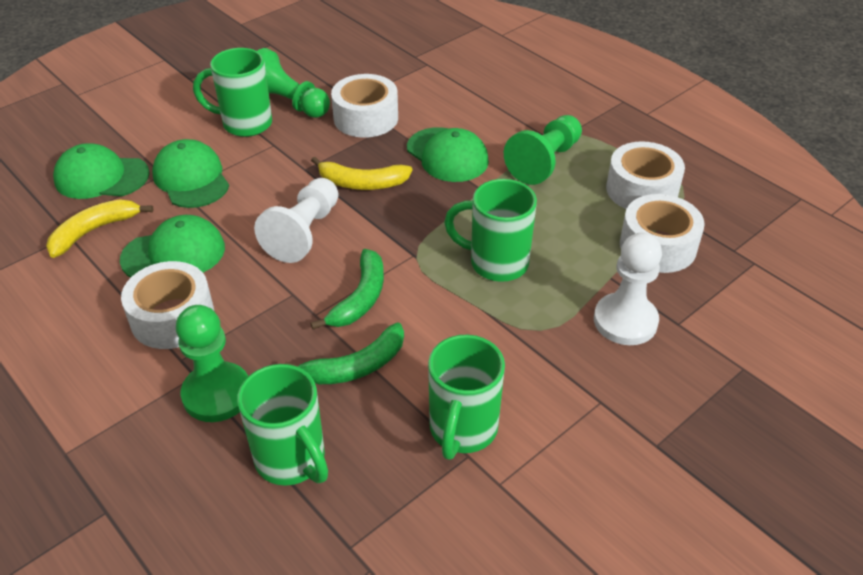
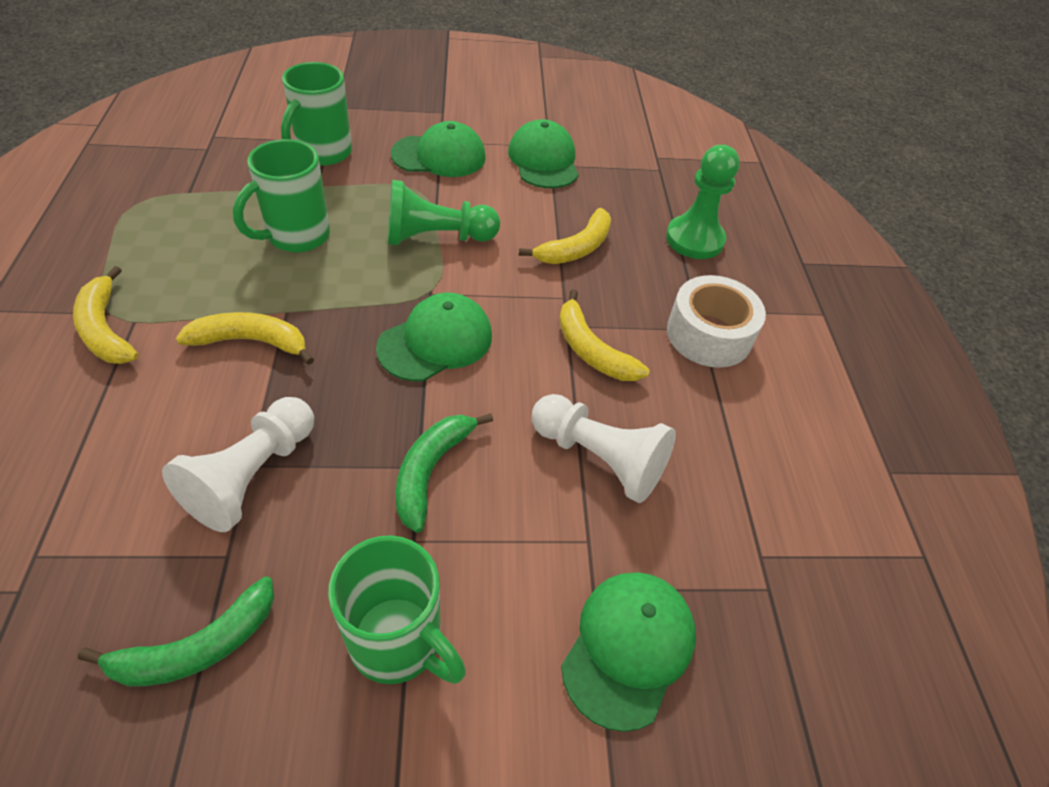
green mug: 4 -> 3
green pawn: 3 -> 2
white tape: 4 -> 1
yellow banana: 2 -> 4

